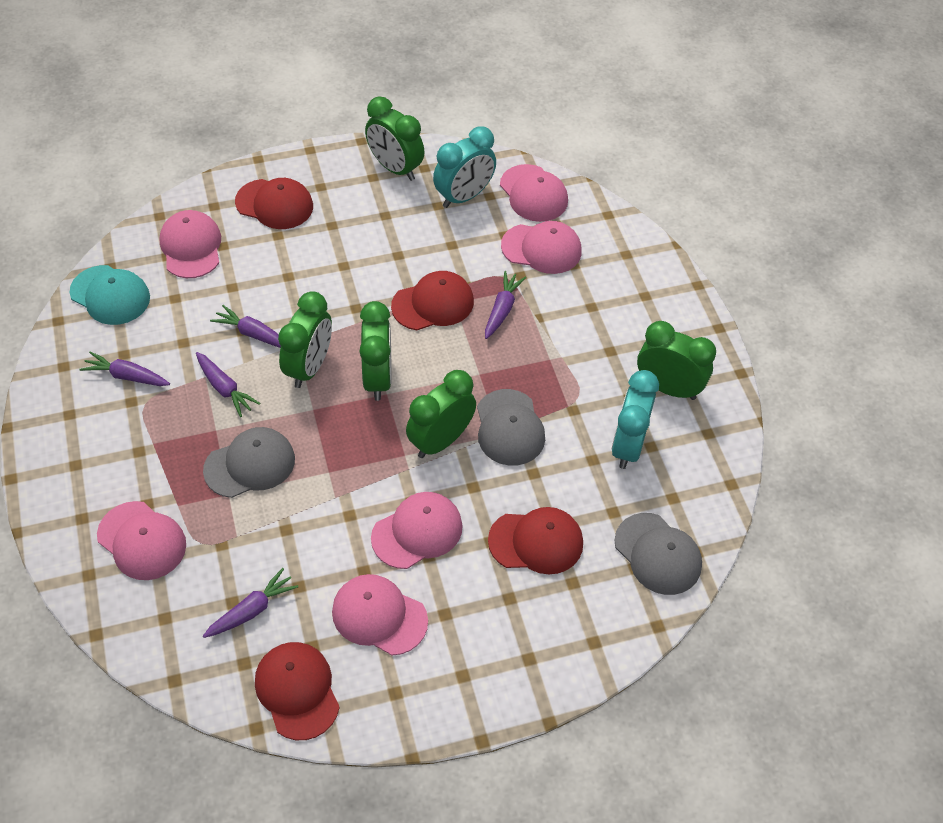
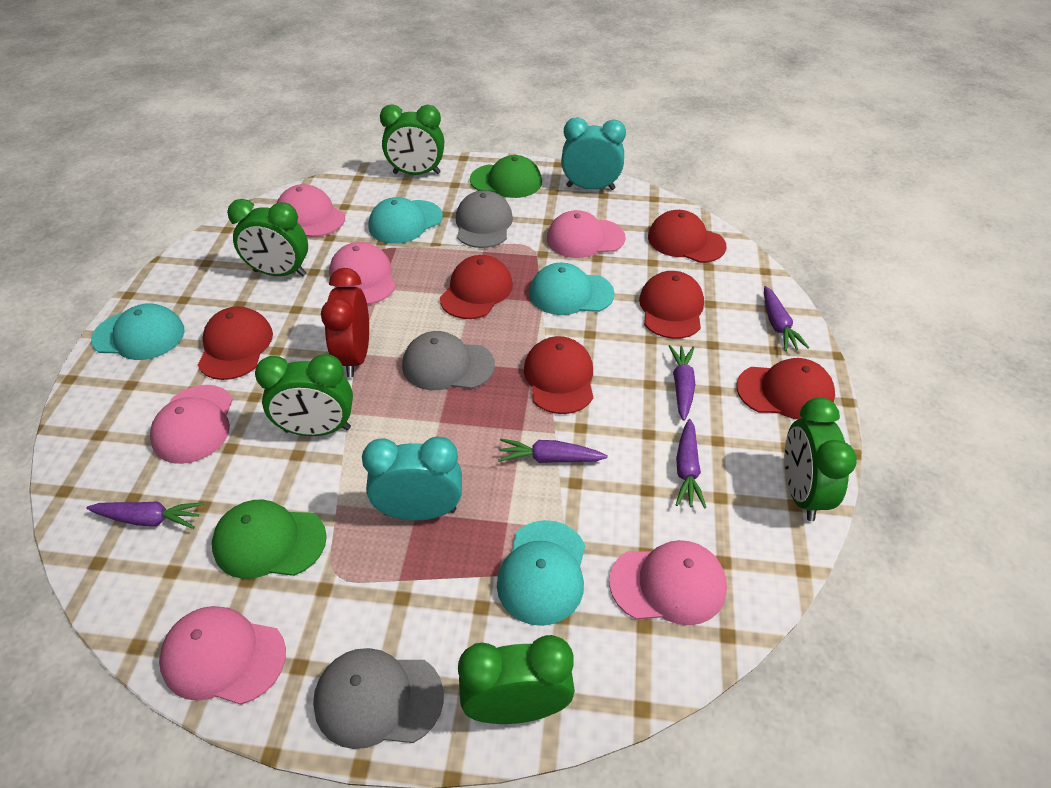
green cap: 0 -> 2
red cap: 4 -> 6
red clock: 0 -> 1
turquoise cap: 1 -> 4

